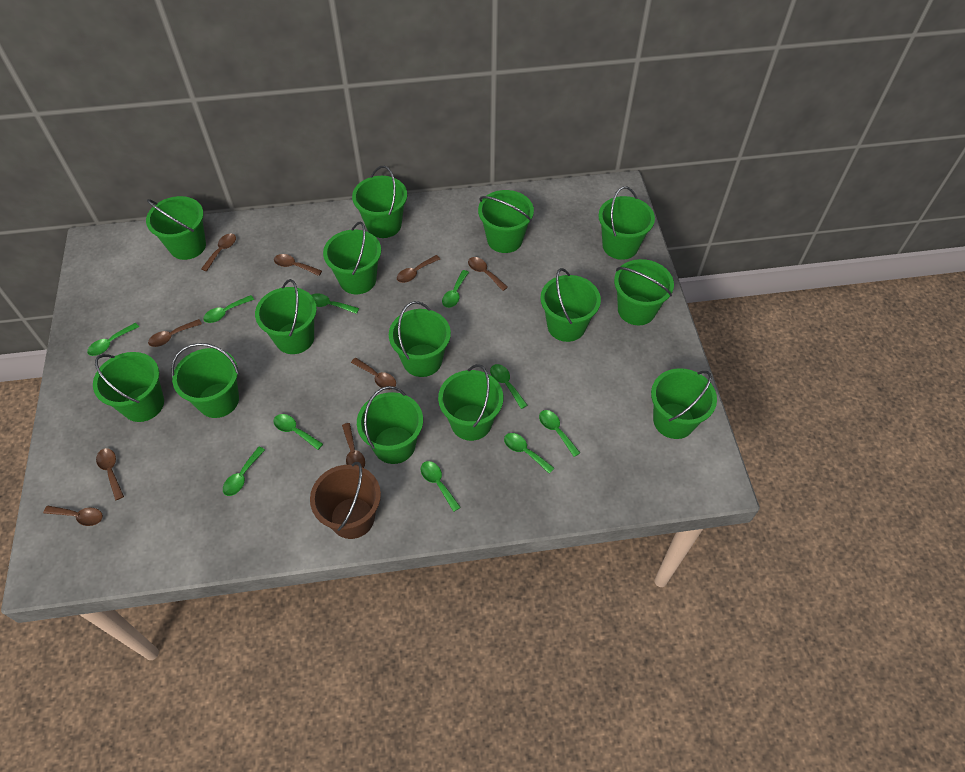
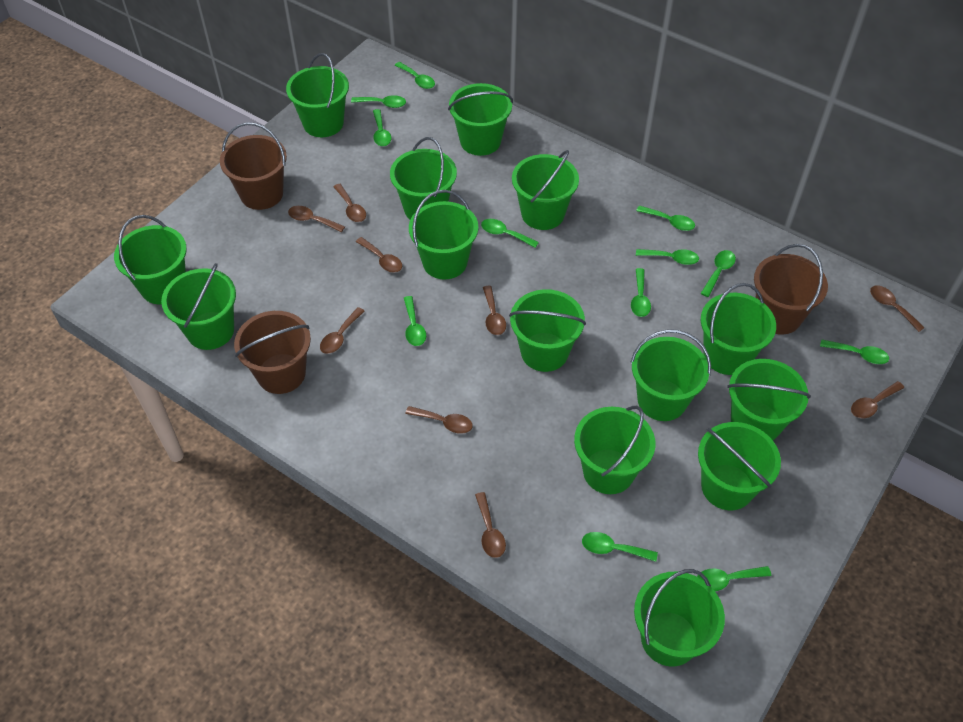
brown bucket: 1 -> 3
green spoon: 10 -> 12

